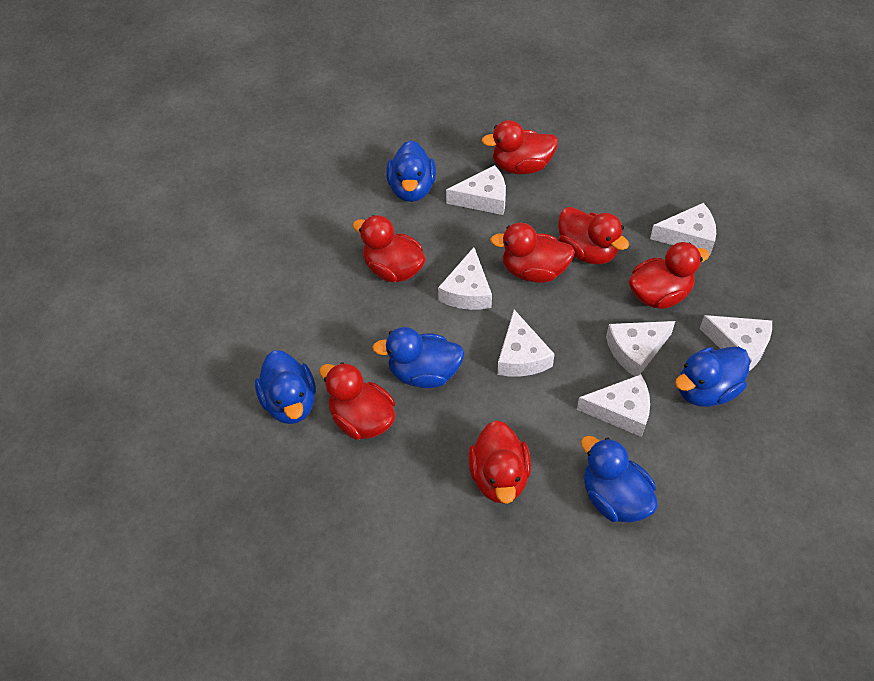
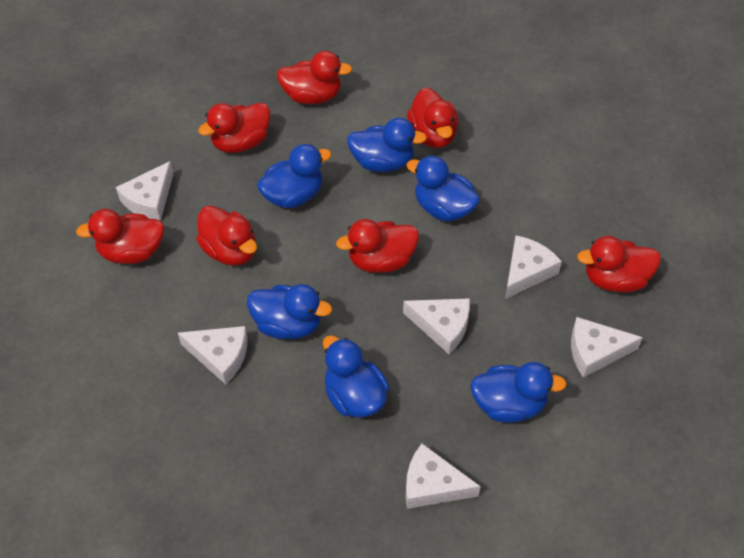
blue duck: 5 -> 6
white cheese: 7 -> 6

